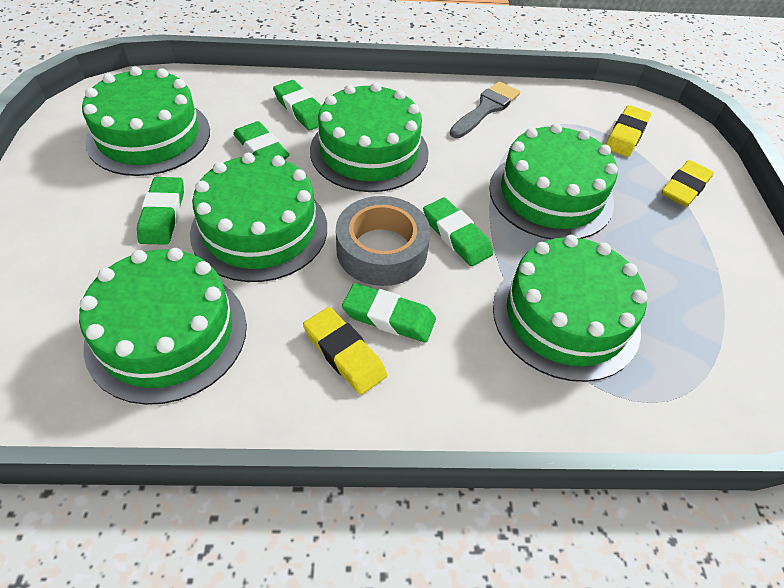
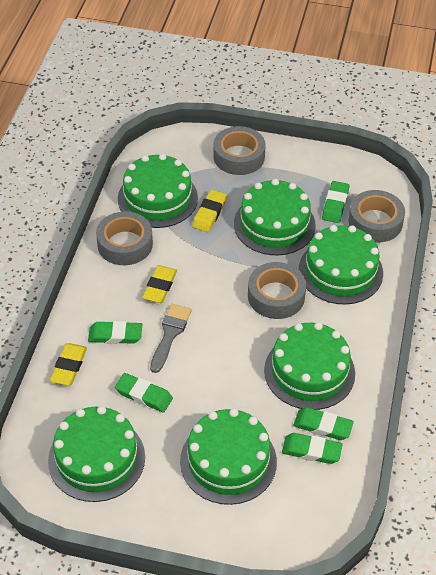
grey tape: 1 -> 4

